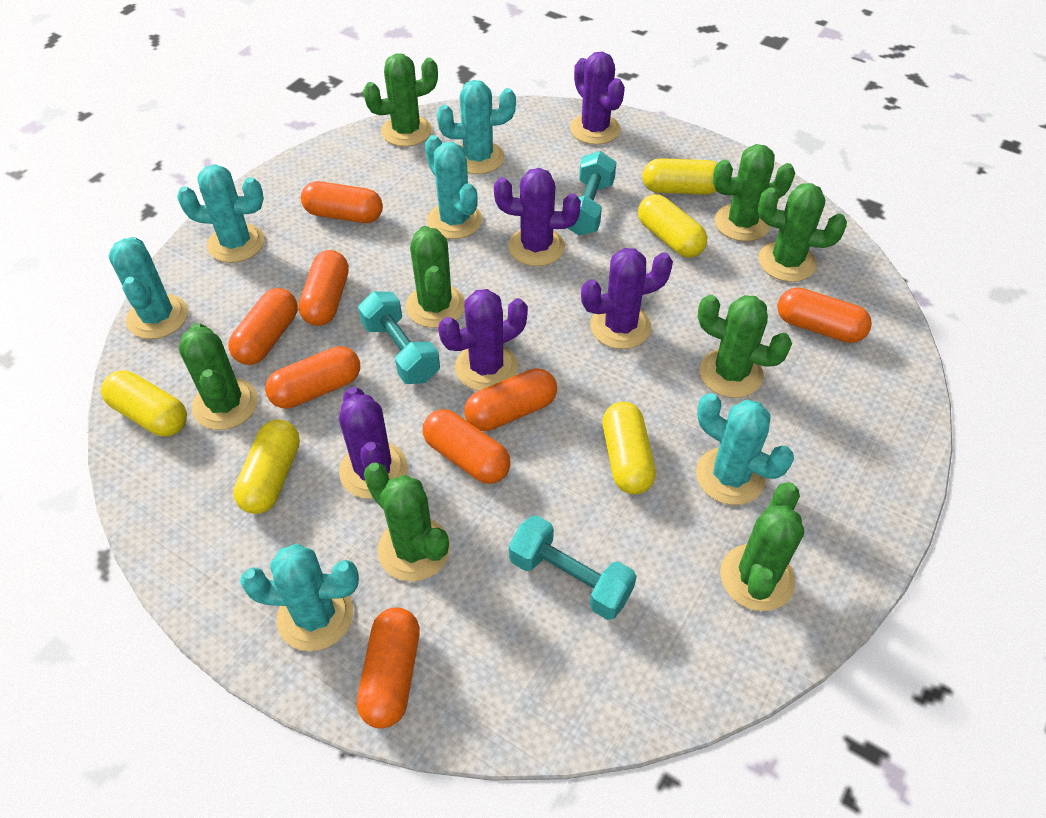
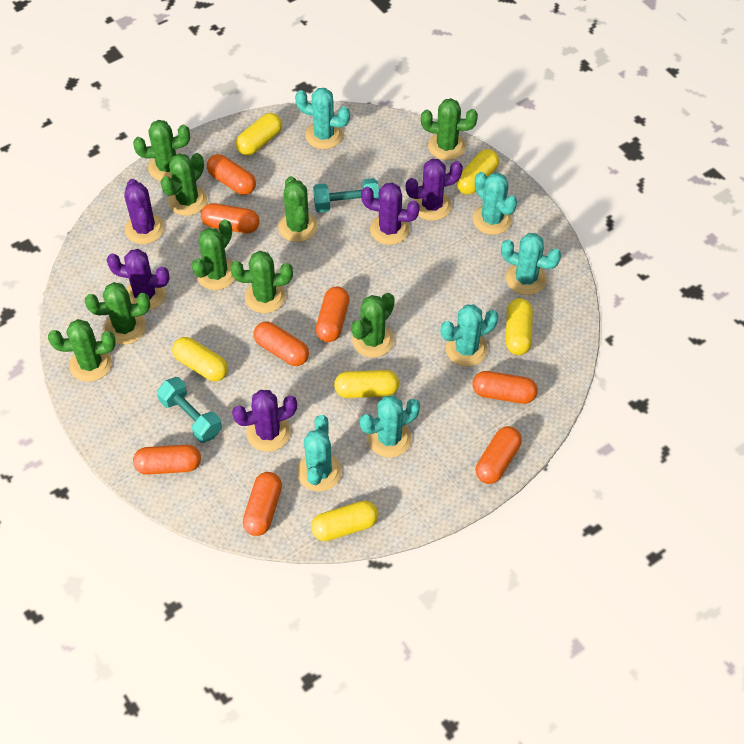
green cactus: 8 -> 9
turquoise dumbbell: 3 -> 2
yellow capsule: 5 -> 6

